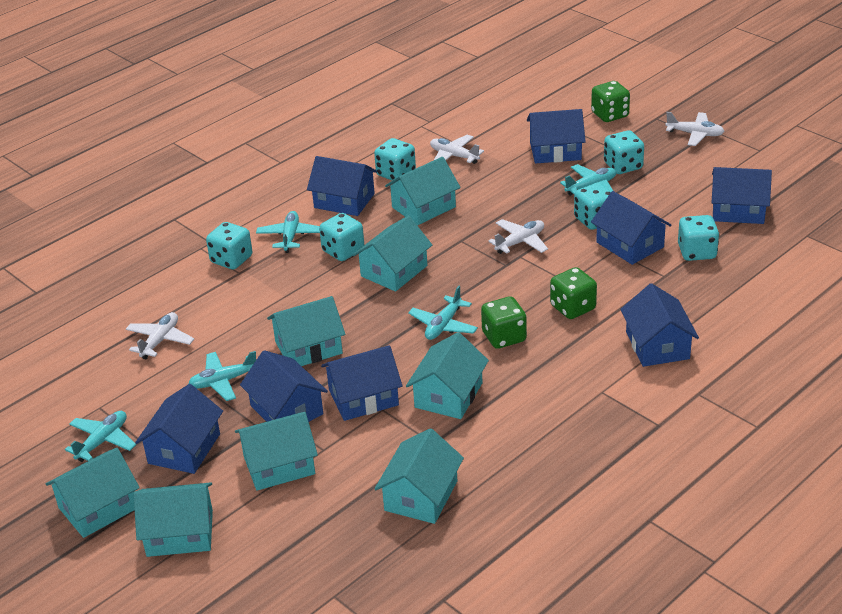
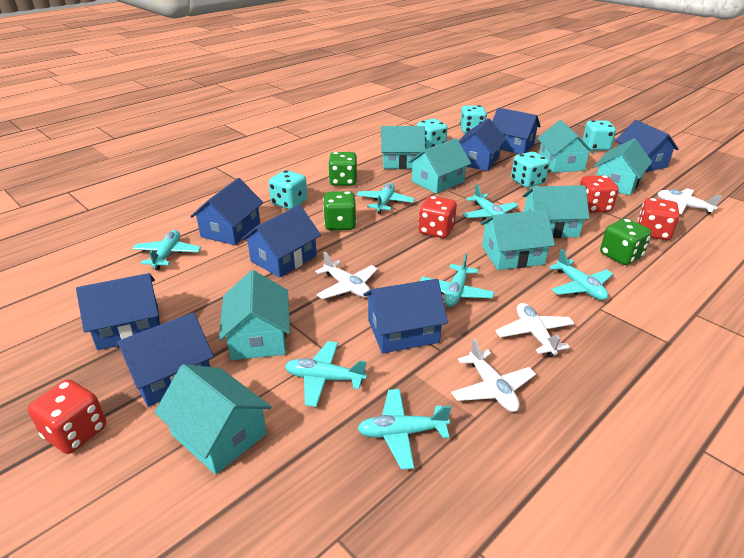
red dice: 0 -> 4
turquoise dice: 6 -> 5
turquoise plane: 5 -> 7

